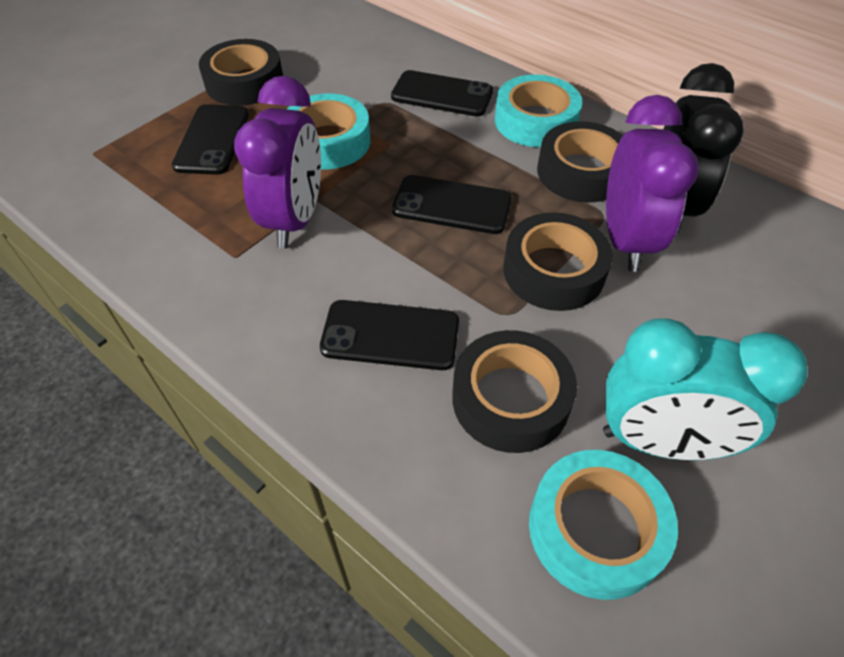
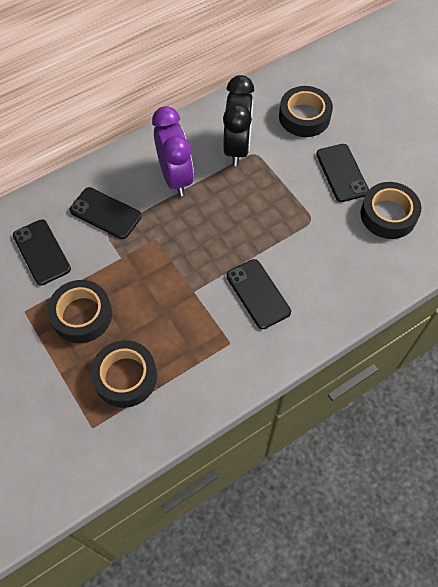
purple clock: 2 -> 1
turquoise clock: 1 -> 0
turquoise tape: 3 -> 0

